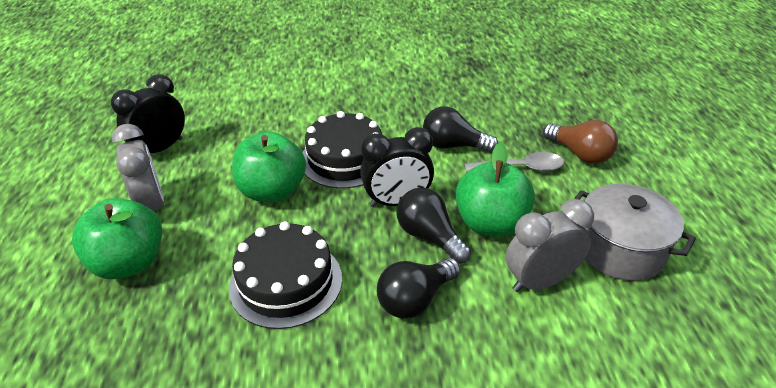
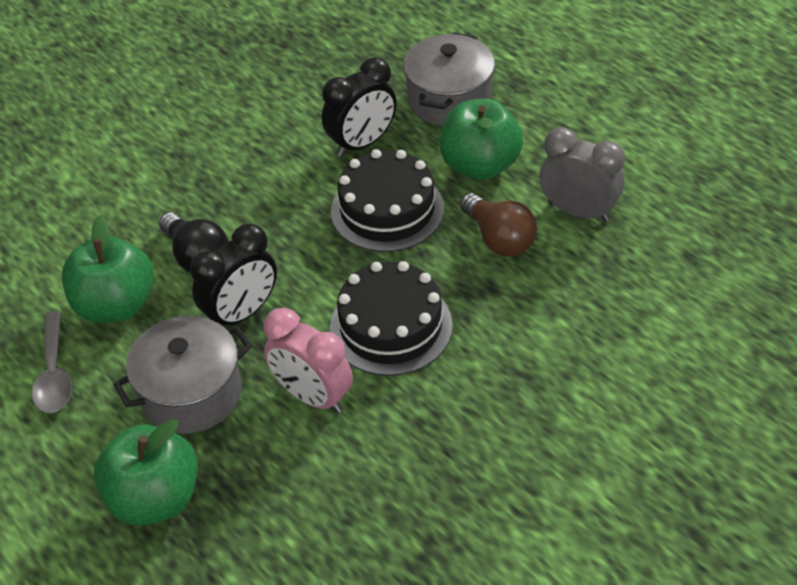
black light bulb: 3 -> 1
grey clock: 2 -> 1
grey pot: 1 -> 2
pink clock: 0 -> 1

